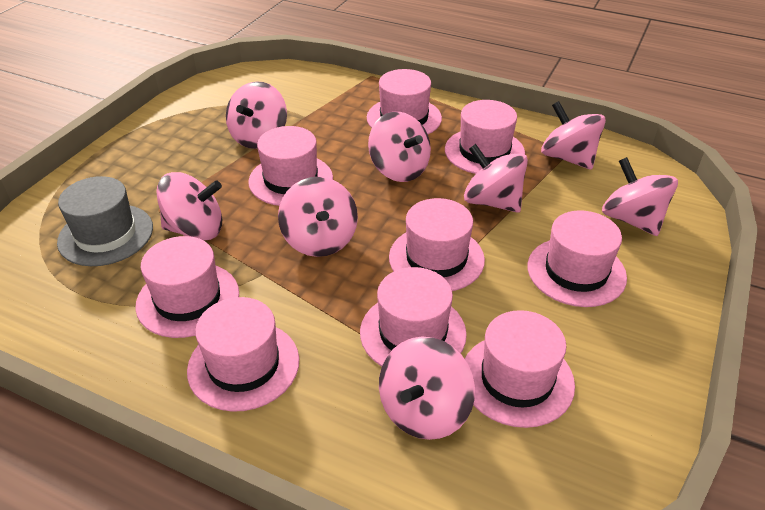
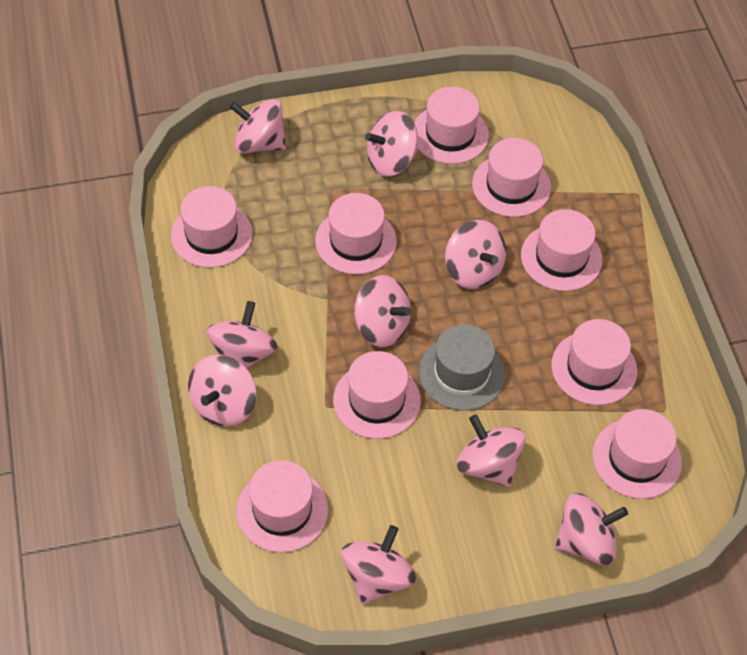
pink spinning top: 8 -> 9

